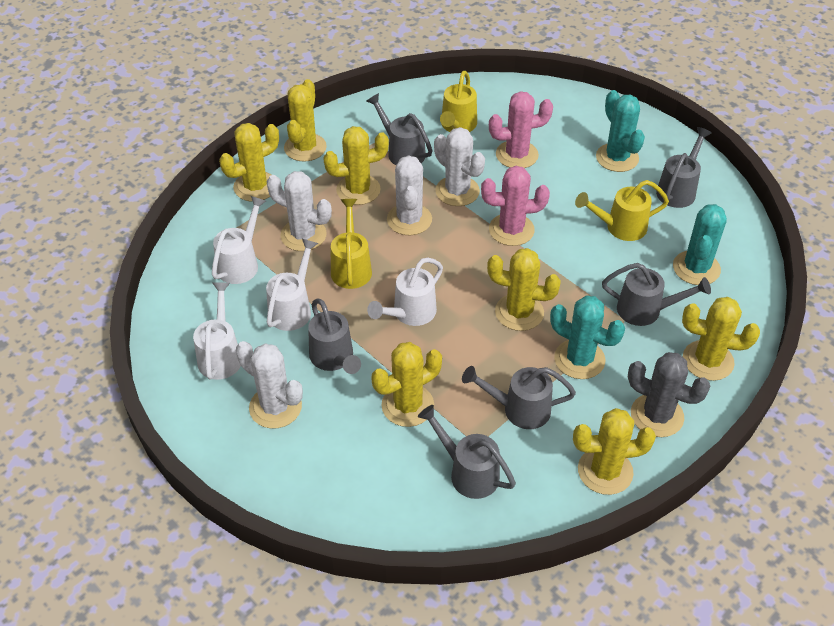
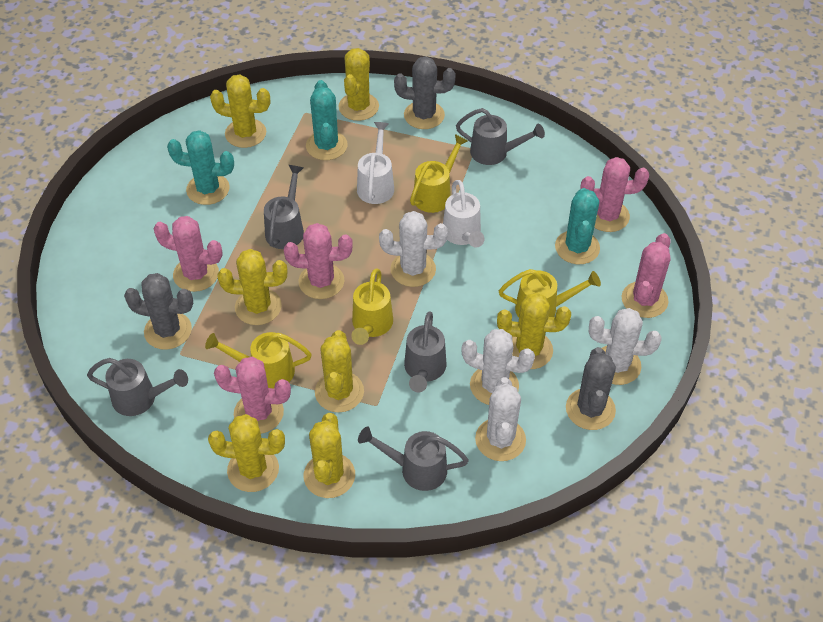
grey cactus: 1 -> 3
grey watering can: 6 -> 5
pink cactus: 2 -> 5
white watering can: 4 -> 2
yellow watering can: 3 -> 4

